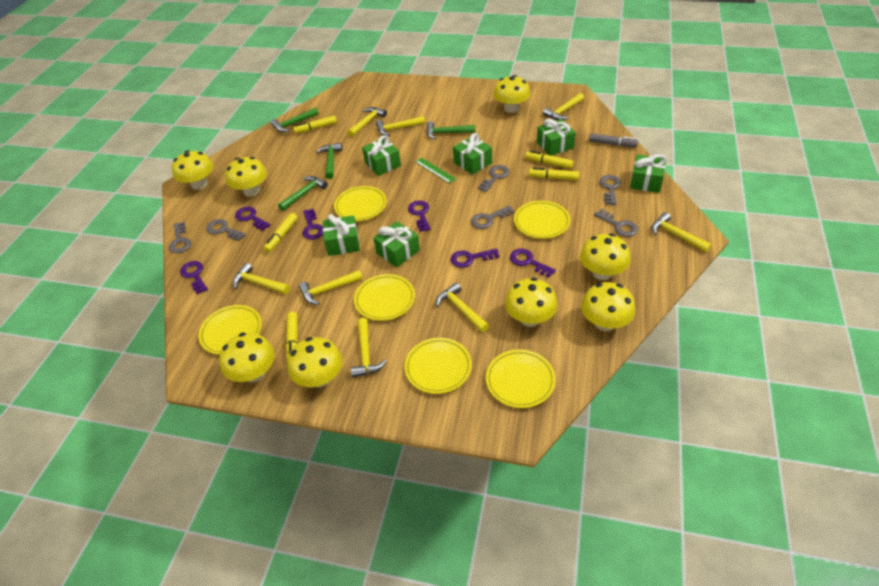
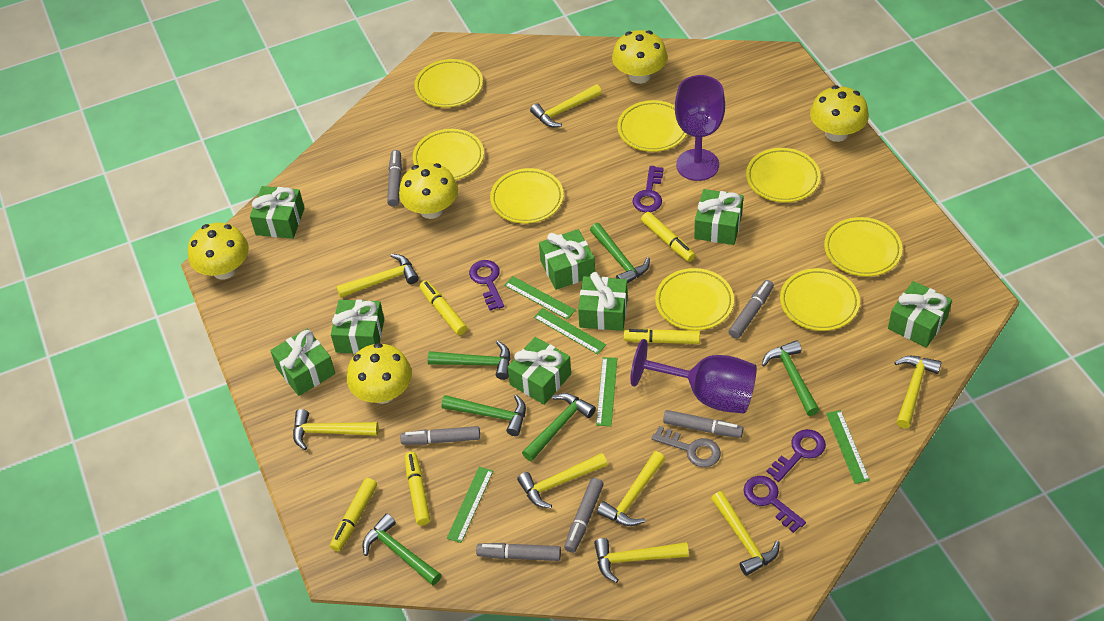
green gift: 6 -> 8
green hammer: 4 -> 6
green ruler: 1 -> 5
grey key: 6 -> 1
grey marker: 1 -> 6
purple goblet: 0 -> 2
purple key: 6 -> 4
yellow mushroom: 8 -> 5
yellow plate: 6 -> 8

